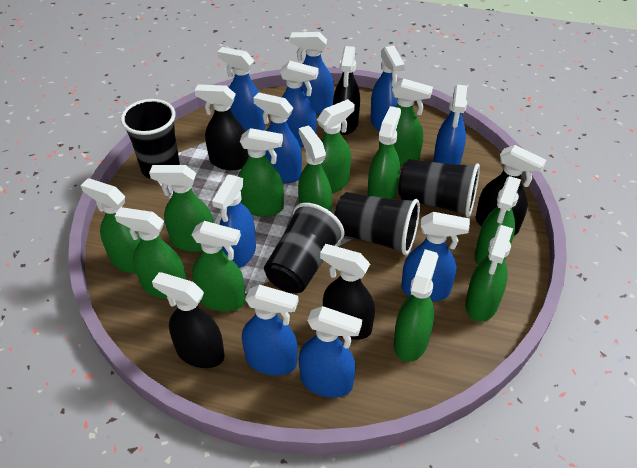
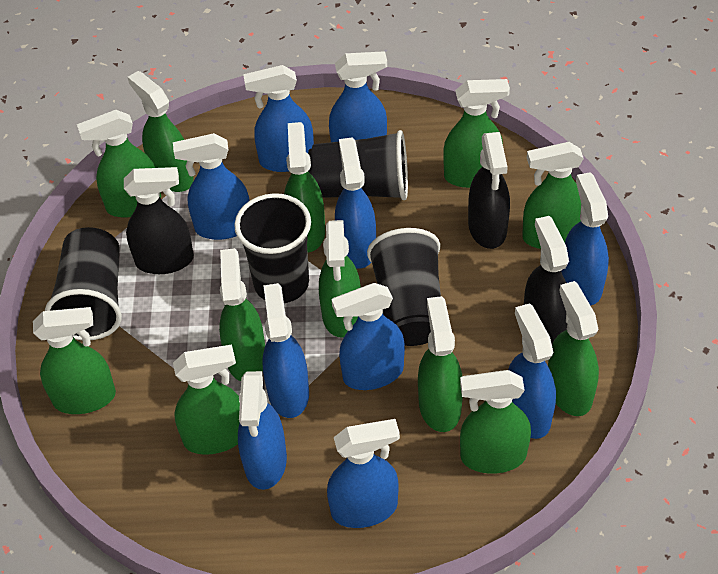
black spray bottle: 5 -> 3

